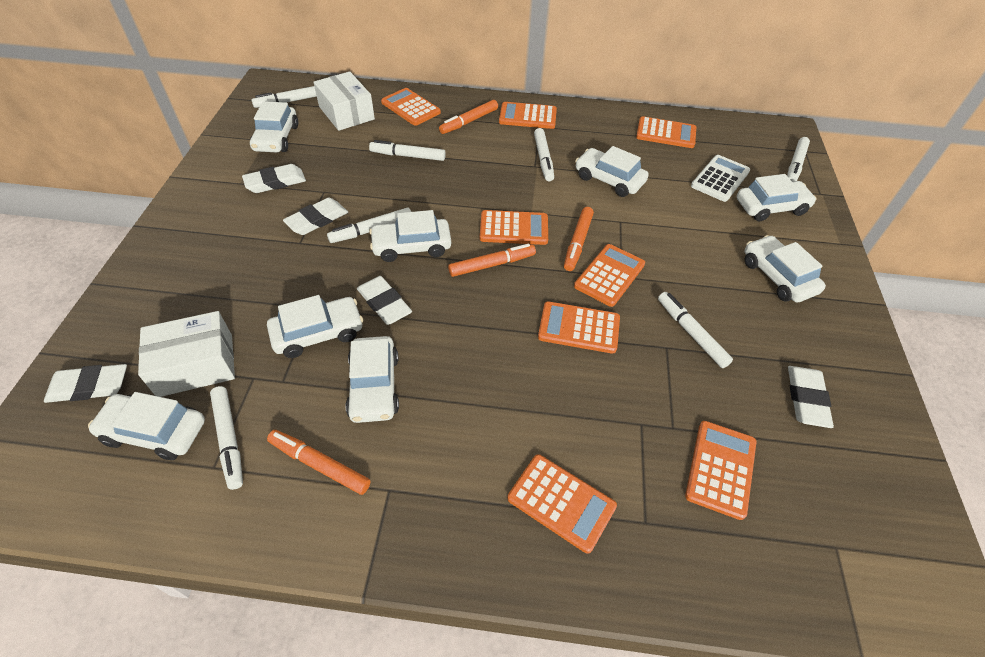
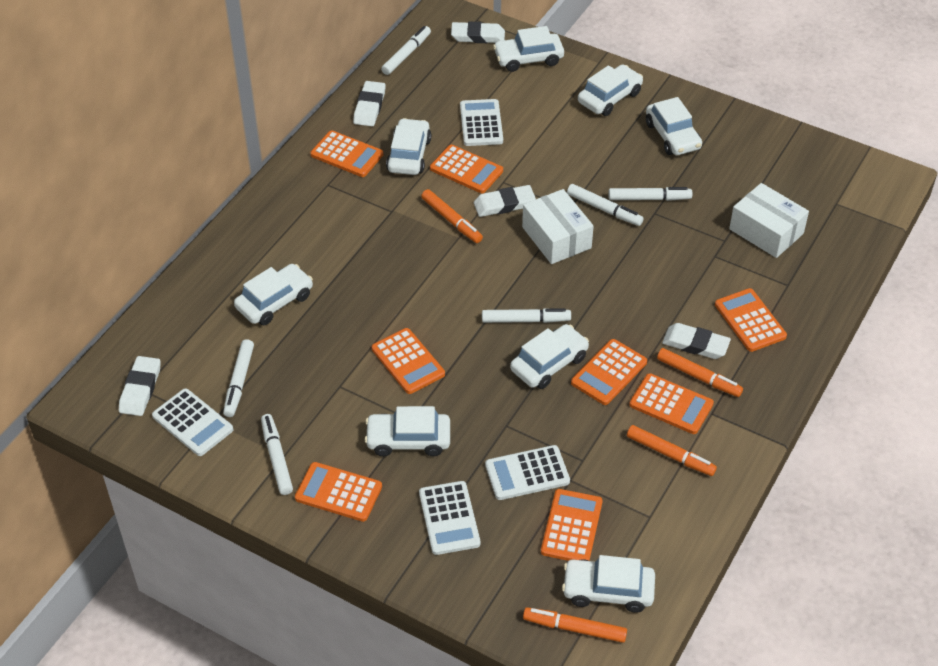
white calculator: 1 -> 4
white marker: 7 -> 6

